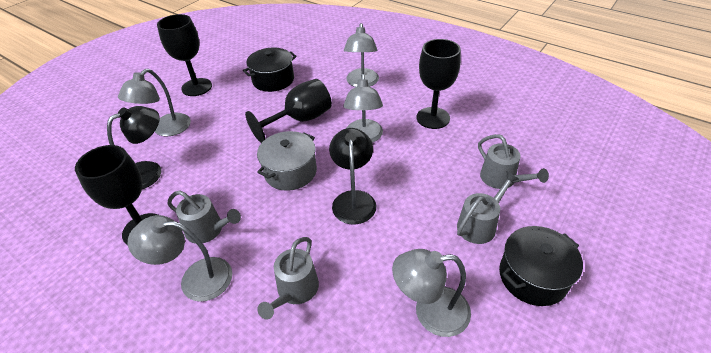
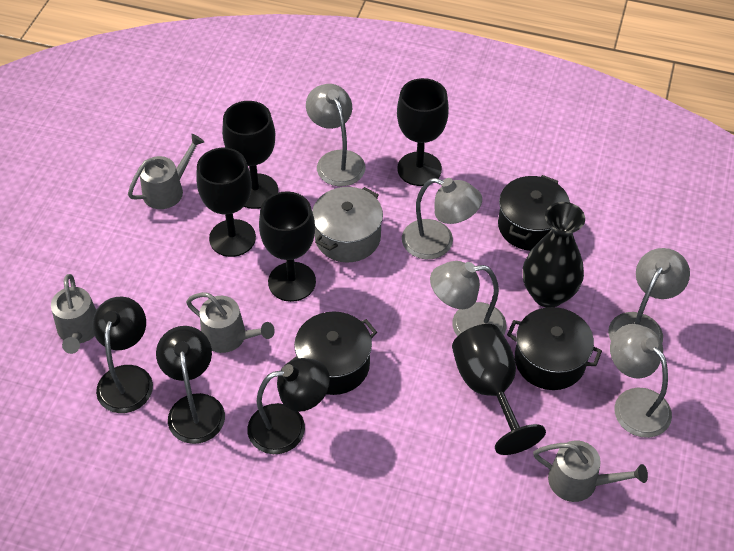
black goblet: 4 -> 5
black lamp: 2 -> 3
black pot: 2 -> 3
black vase: 0 -> 1

